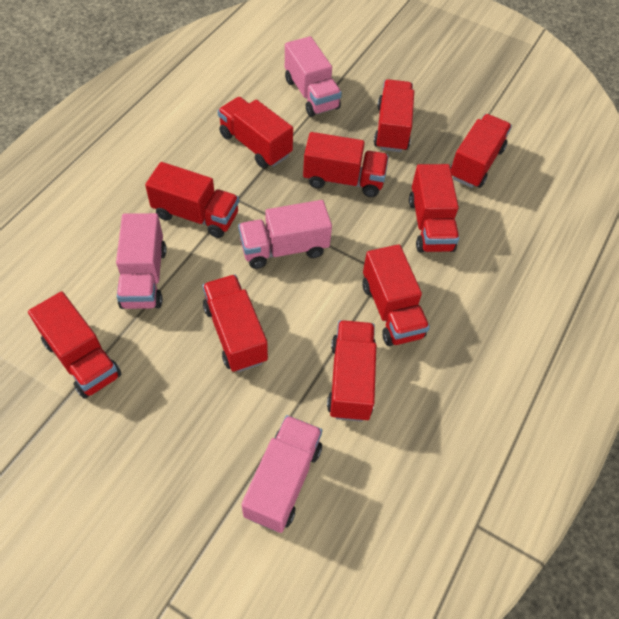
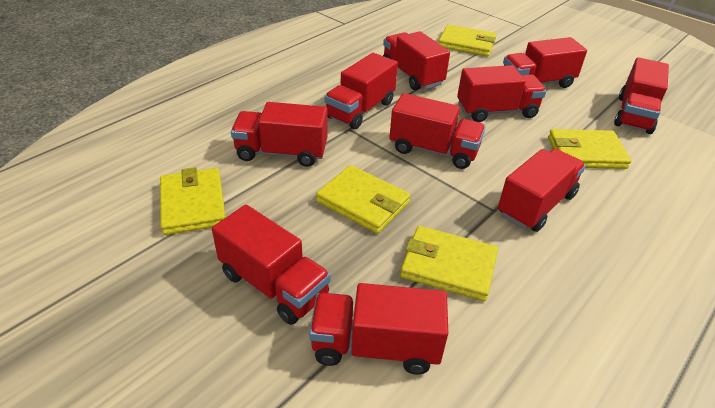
pink truck: 4 -> 0
yellow wallet: 0 -> 5

